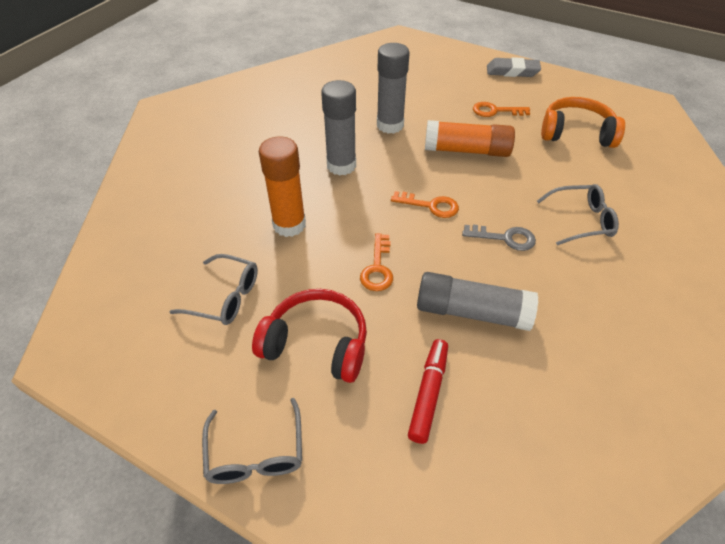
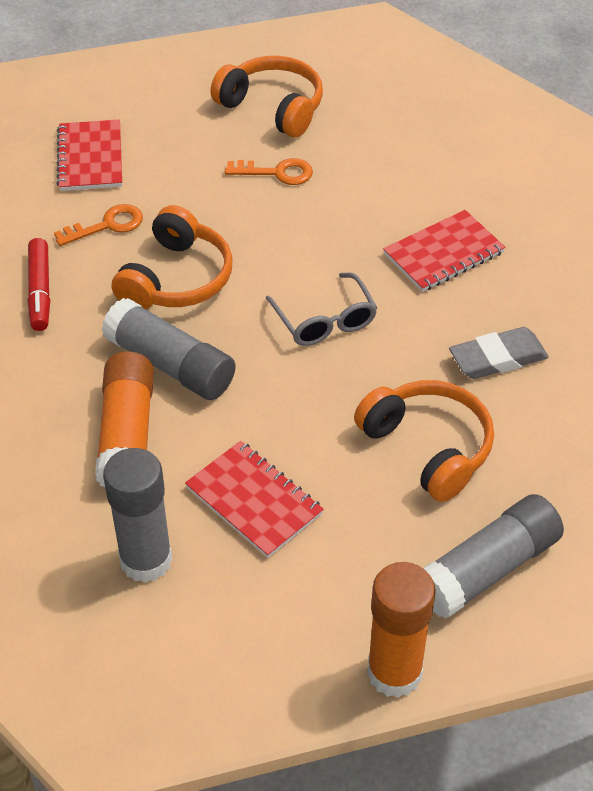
grey glasses: 3 -> 1
grey key: 1 -> 0
orange headphones: 1 -> 3
orange key: 3 -> 2
red headphones: 1 -> 0
red notebook: 0 -> 3

